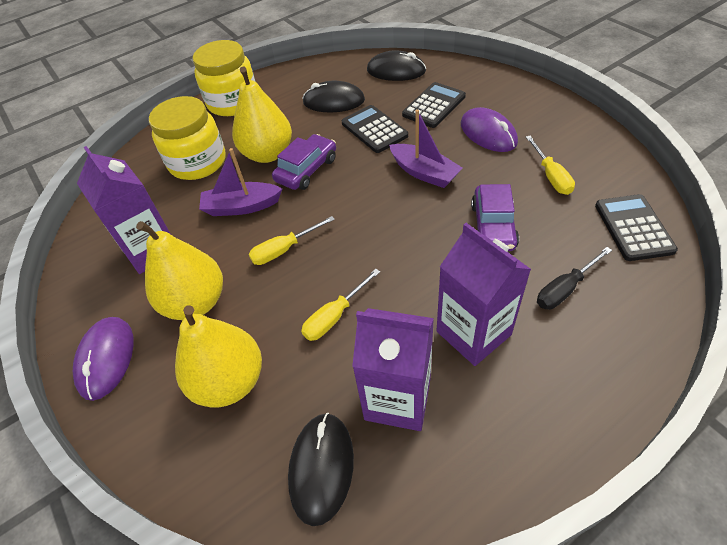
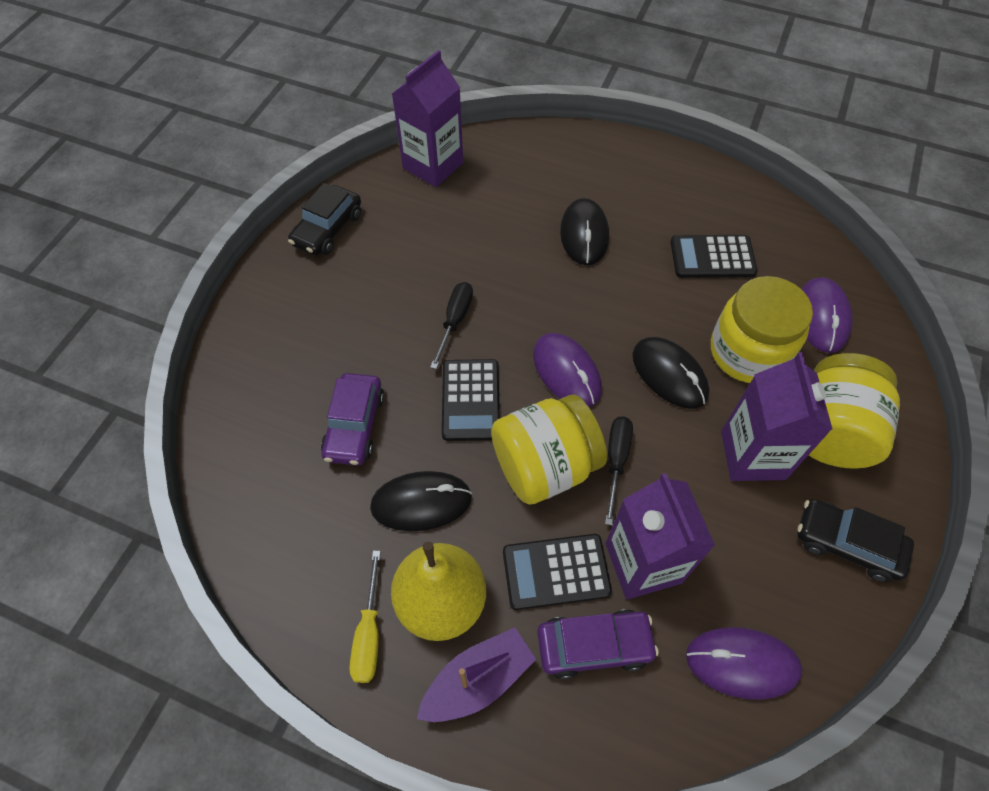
black car: 0 -> 2
black screwdriver: 1 -> 2
purple boat: 2 -> 1
purple mouse: 2 -> 3
yellow jar: 2 -> 3
yellow pear: 3 -> 1
yellow screwdriver: 3 -> 1

